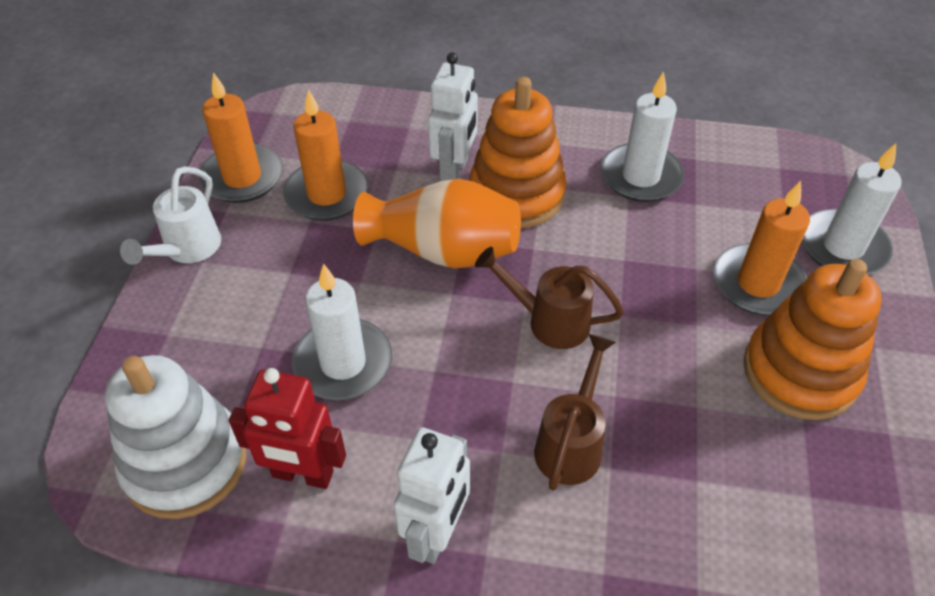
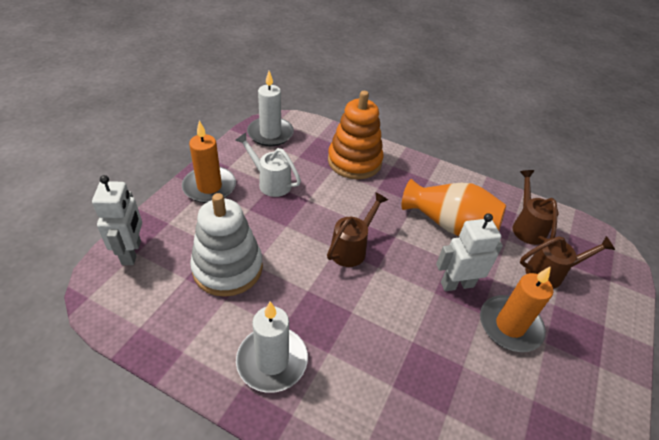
brown watering can: 2 -> 3
orange candle: 3 -> 2
orange stacking toy: 2 -> 1
red robot: 1 -> 0
white candle: 3 -> 2

